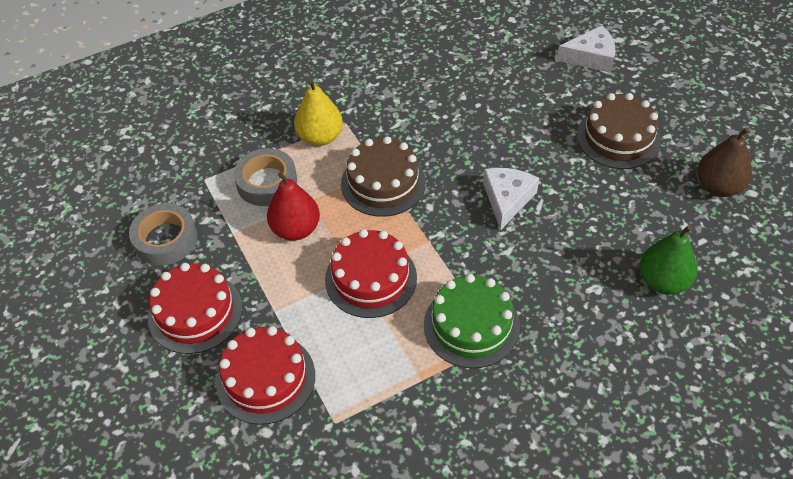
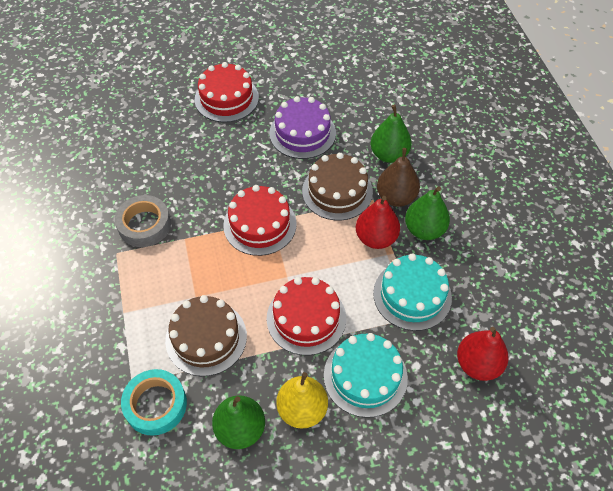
green cake: 1 -> 0
green pear: 1 -> 3
grey tape: 2 -> 1
purple cake: 0 -> 1
red pear: 1 -> 2
turquoise cake: 0 -> 2
turquoise tape: 0 -> 1
white cheese: 2 -> 0

